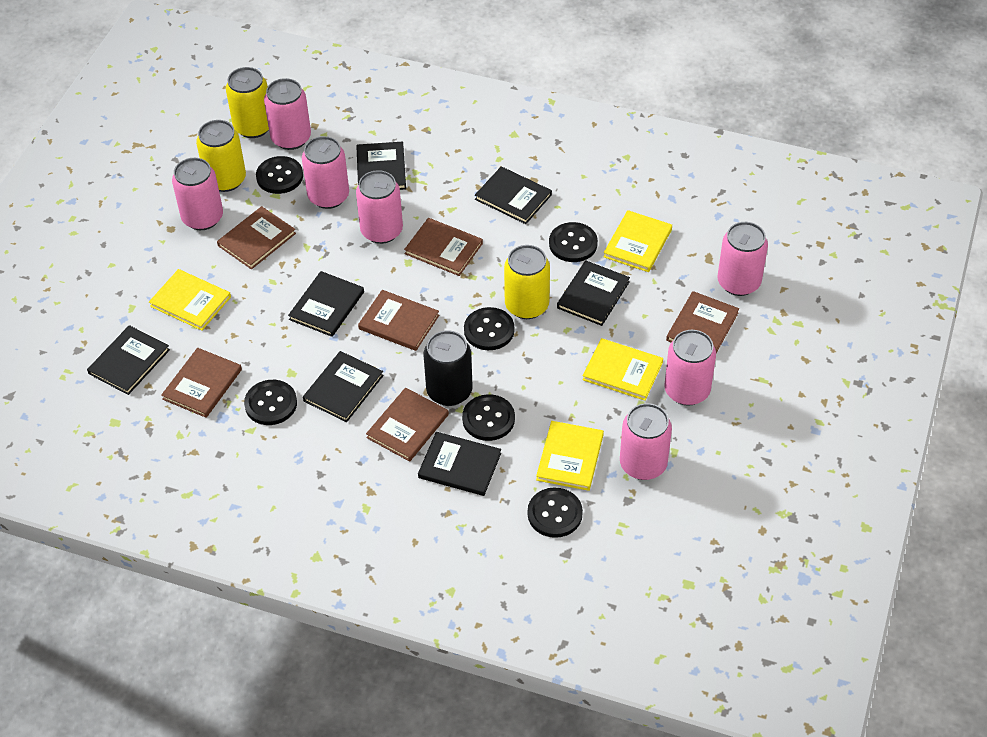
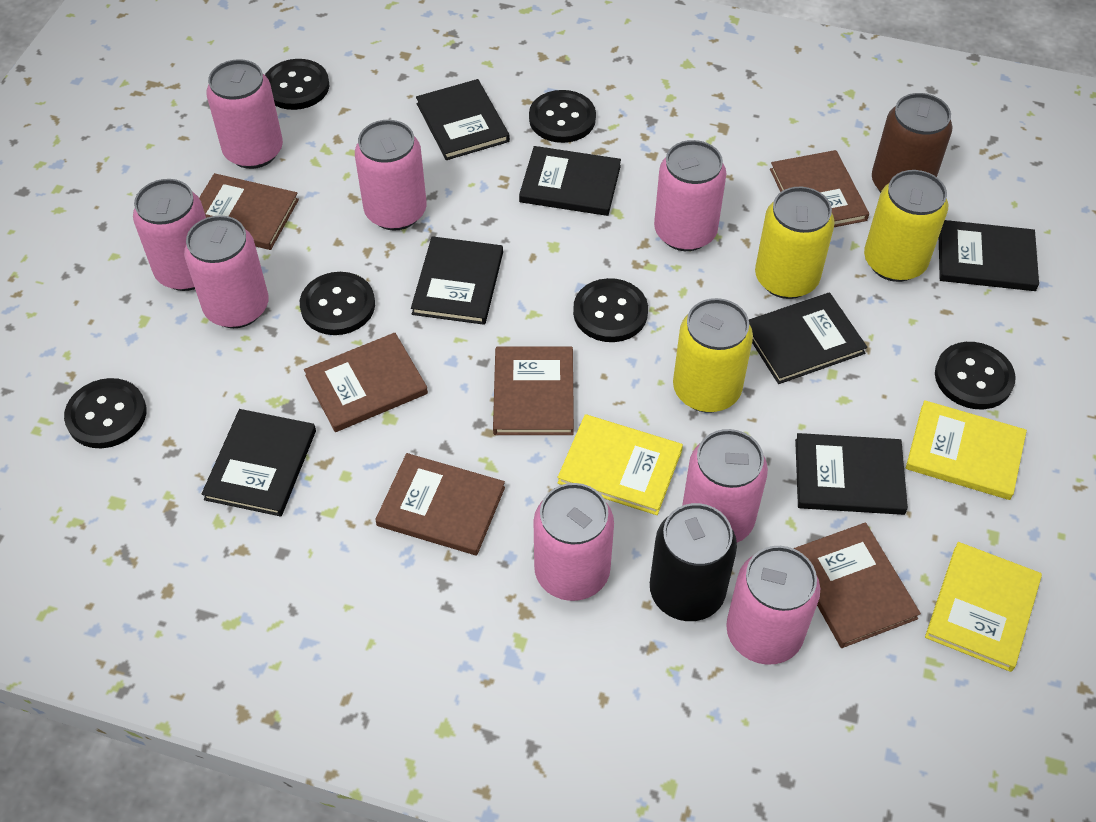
brown can: 0 -> 1
pink can: 7 -> 8
yellow book: 4 -> 3

